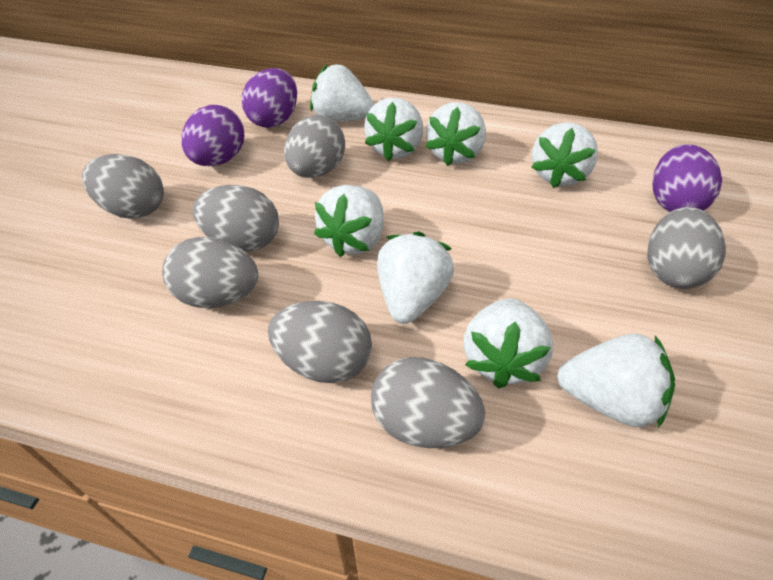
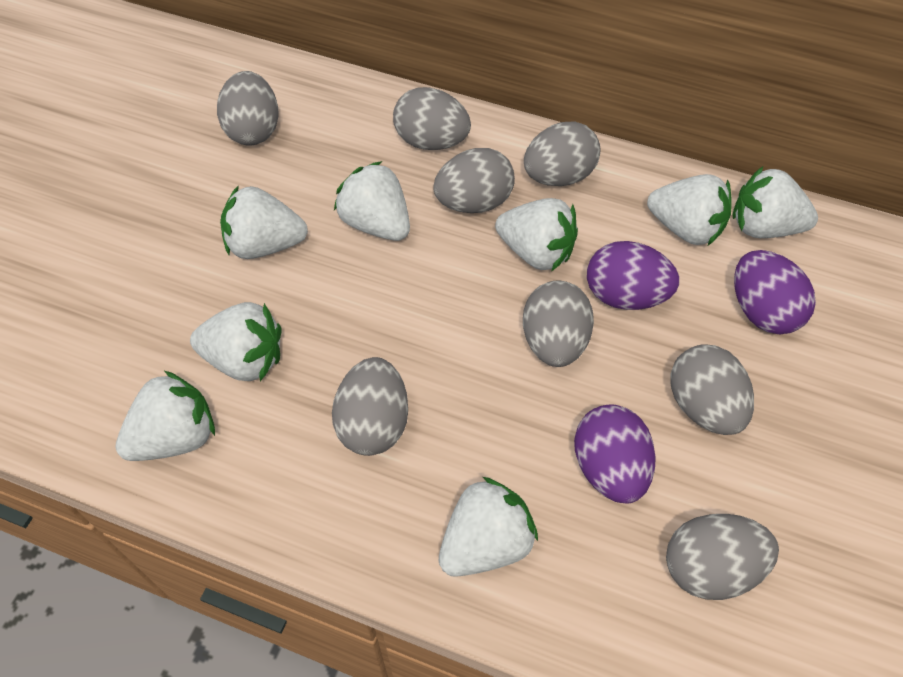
grey egg: 7 -> 8

